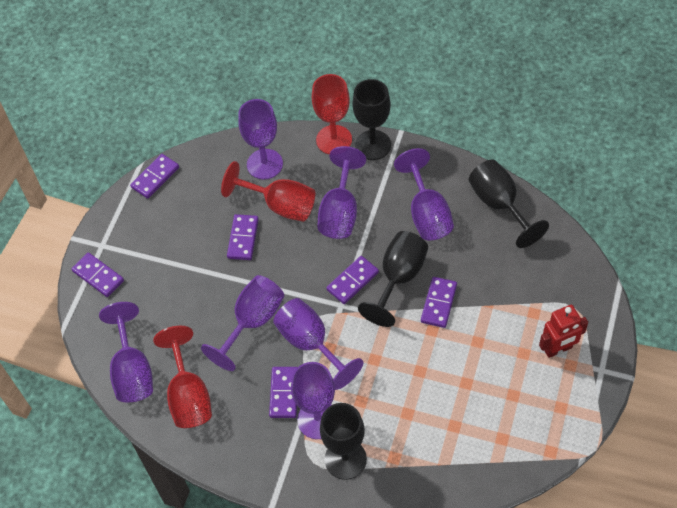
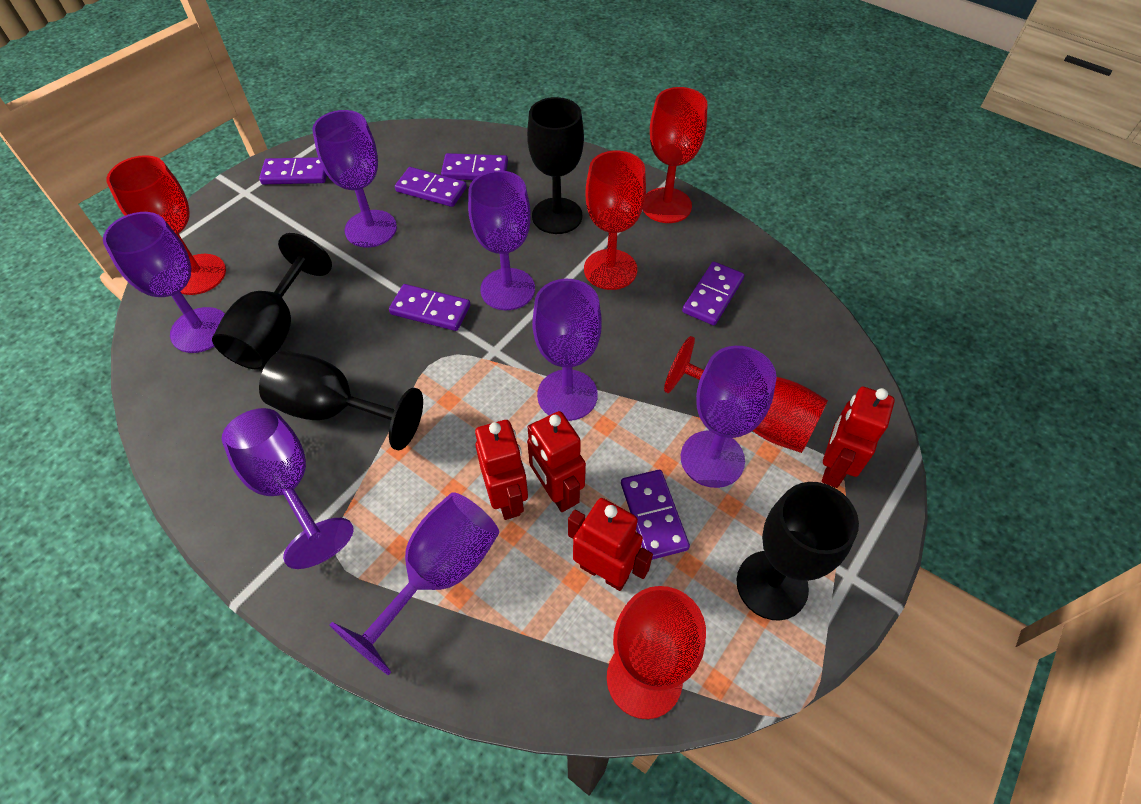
red goblet: 3 -> 5
red robot: 1 -> 4

